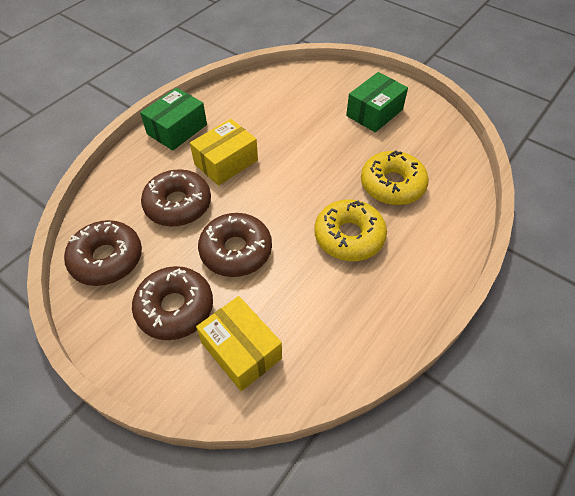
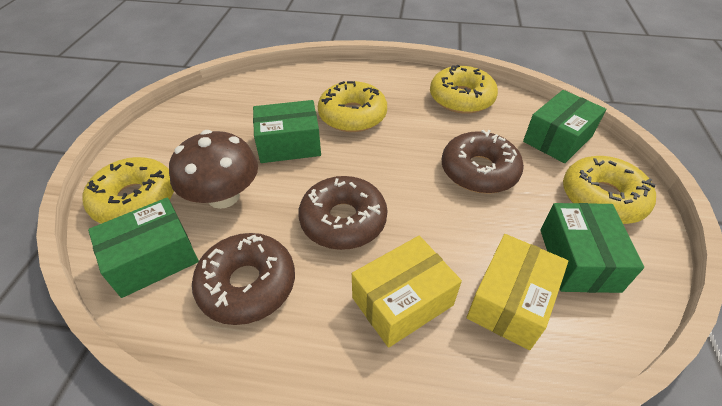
brown donut: 4 -> 3
brown mushroom: 0 -> 1
green box: 2 -> 4
yellow donut: 2 -> 4

